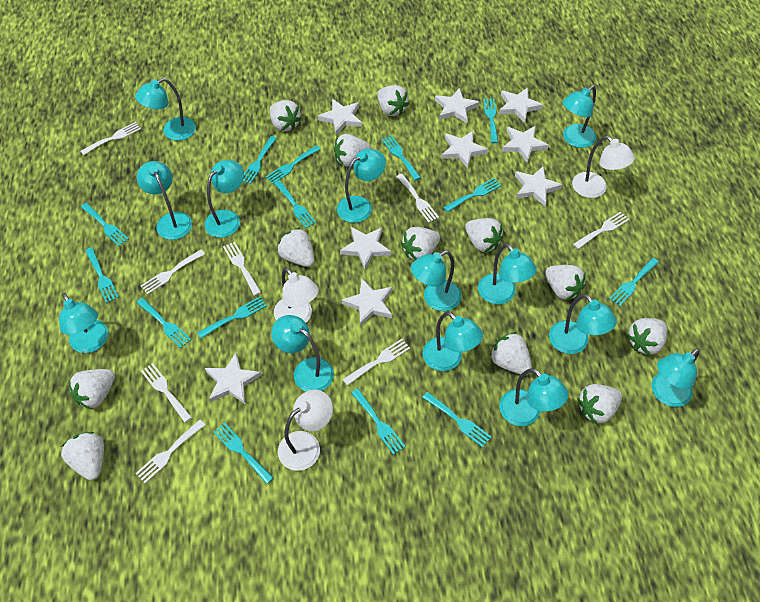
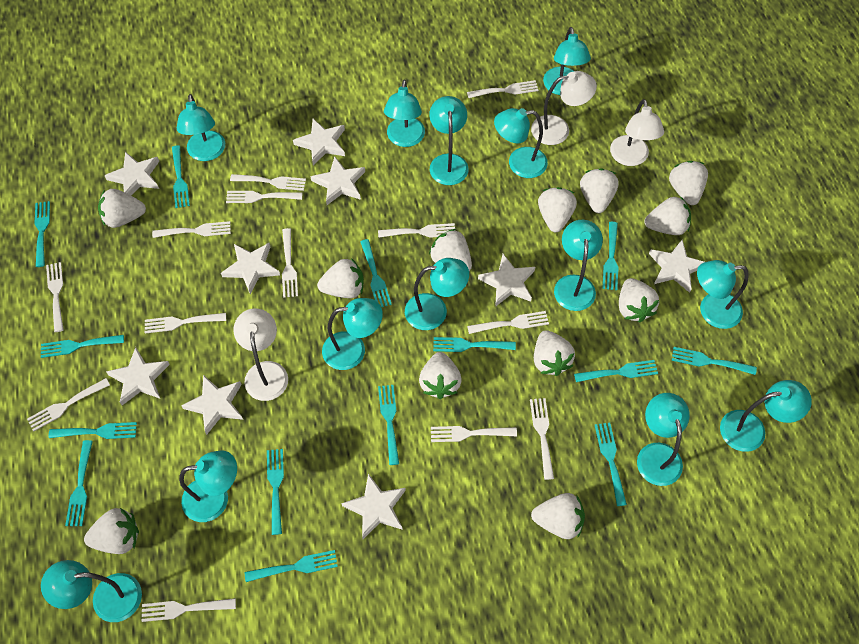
white fork: 8 -> 13

